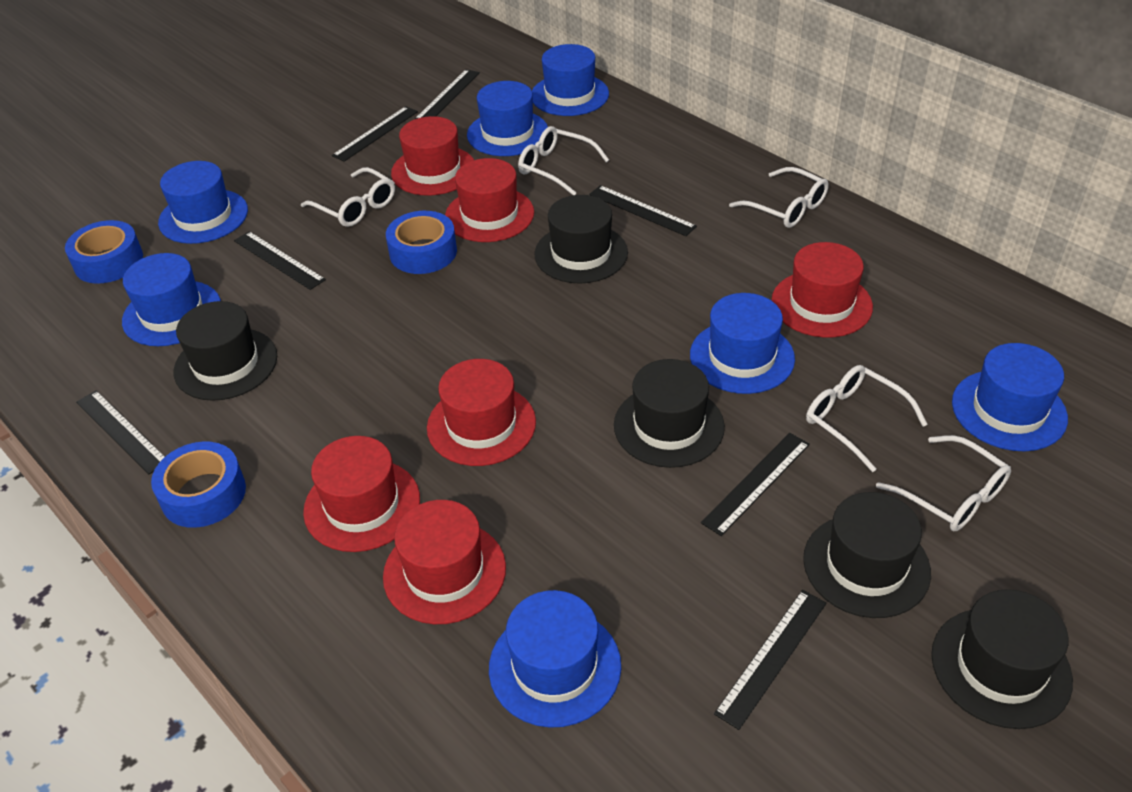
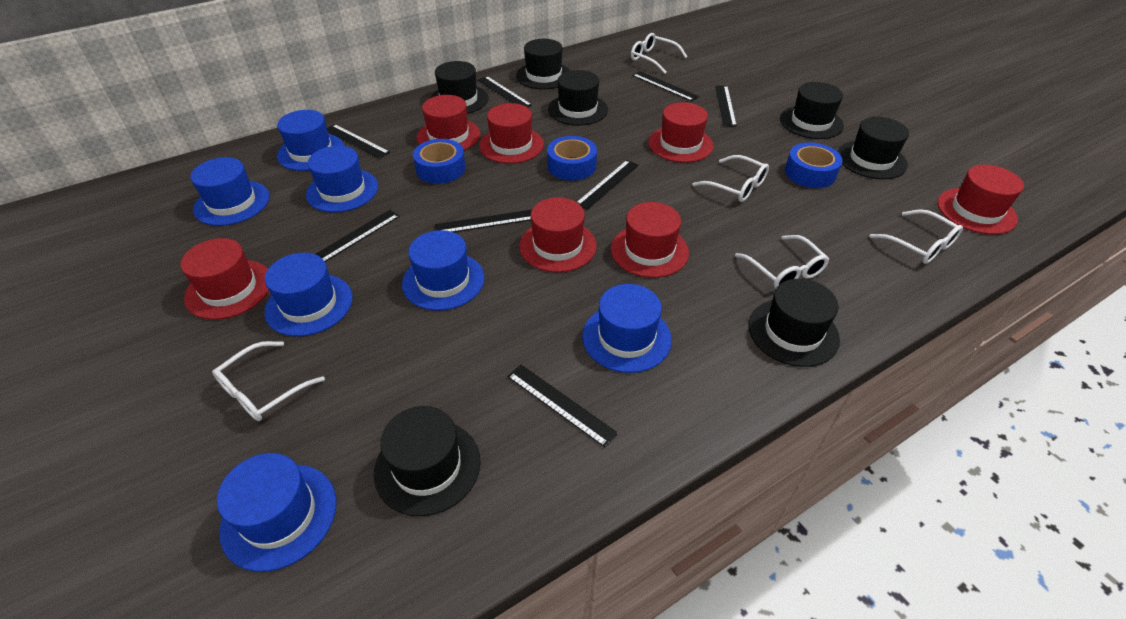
black hat: 5 -> 7
black ruler: 7 -> 8
red hat: 6 -> 7

